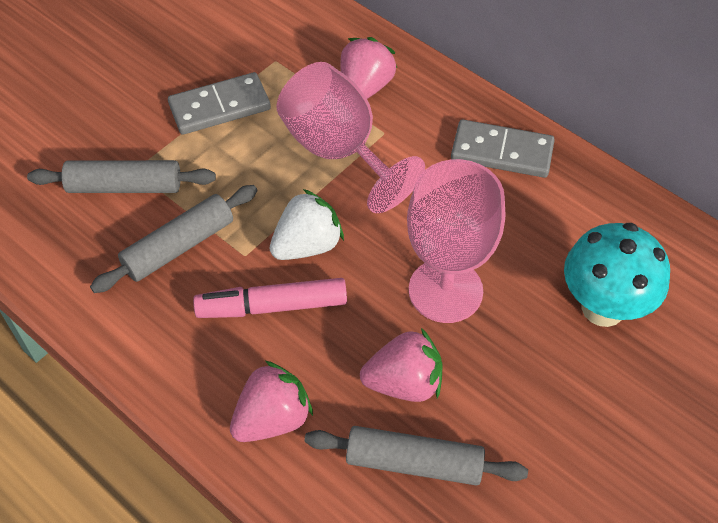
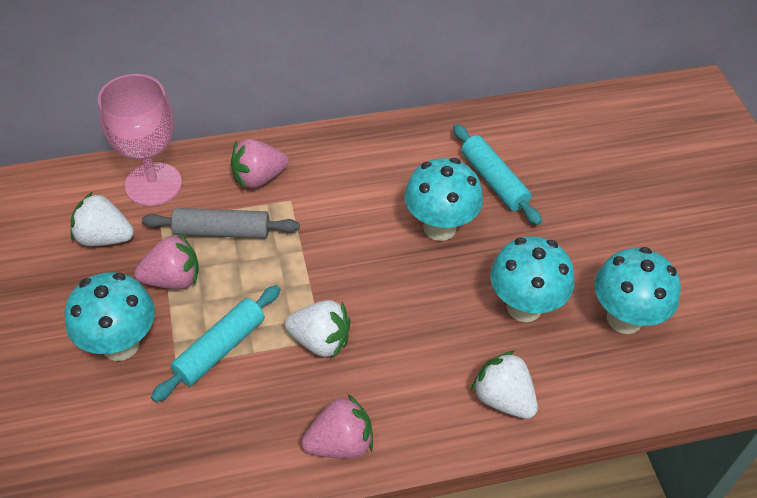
grey domino: 2 -> 0
grey rolling pin: 3 -> 1
pink goblet: 2 -> 1
pink marker: 1 -> 0
turquoise mushroom: 1 -> 4
turquoise rolling pin: 0 -> 2
white strawberry: 1 -> 3

